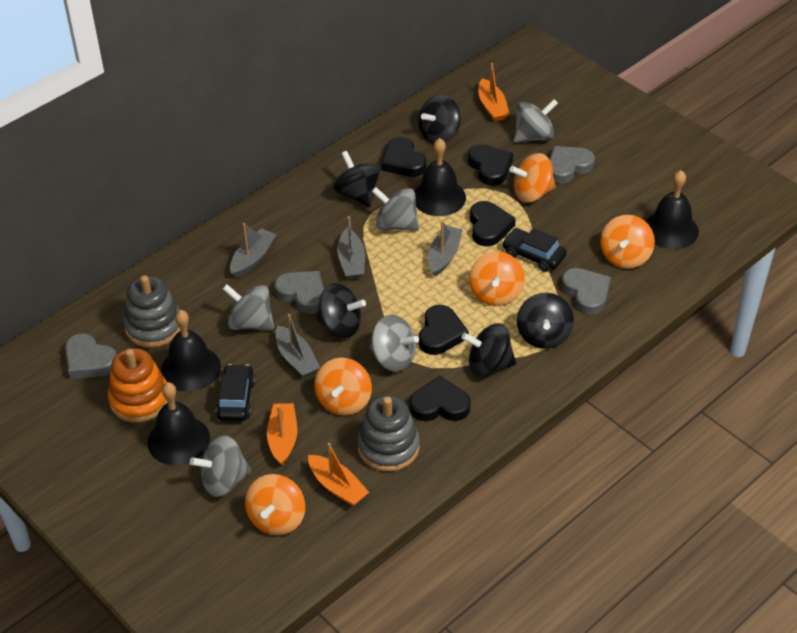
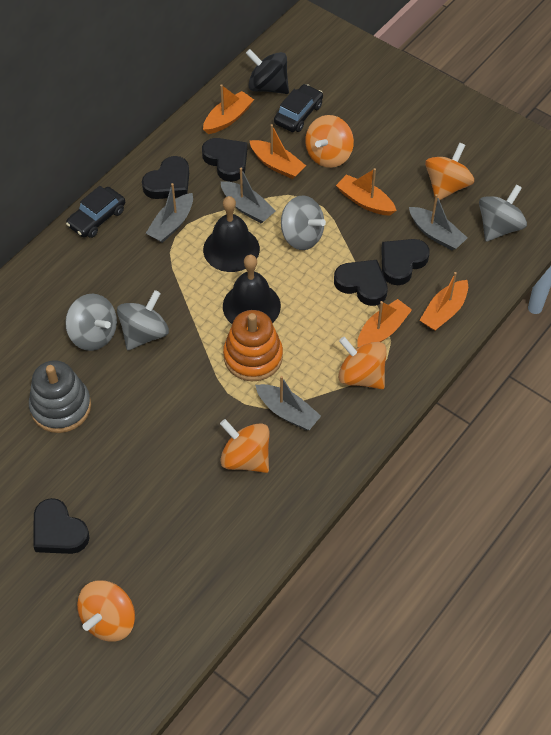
black bell: 4 -> 2
black spinning top: 5 -> 1
grey heart: 4 -> 0
grey spinning top: 5 -> 4
grey stacking toy: 2 -> 1
orange boat: 3 -> 5

